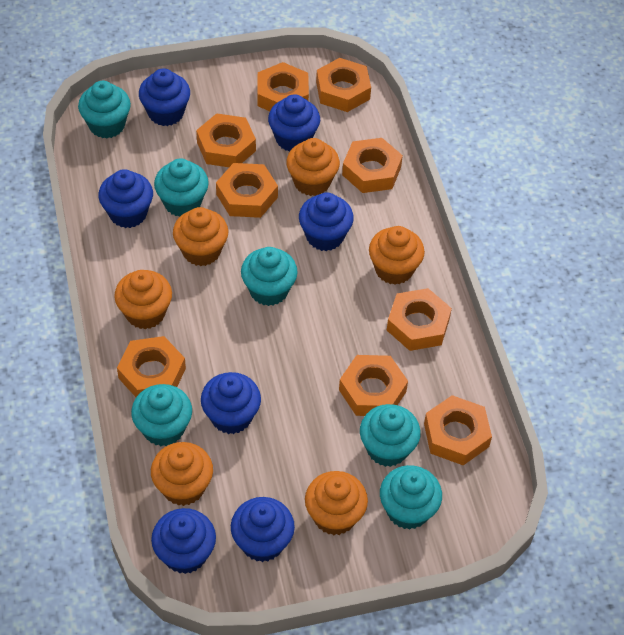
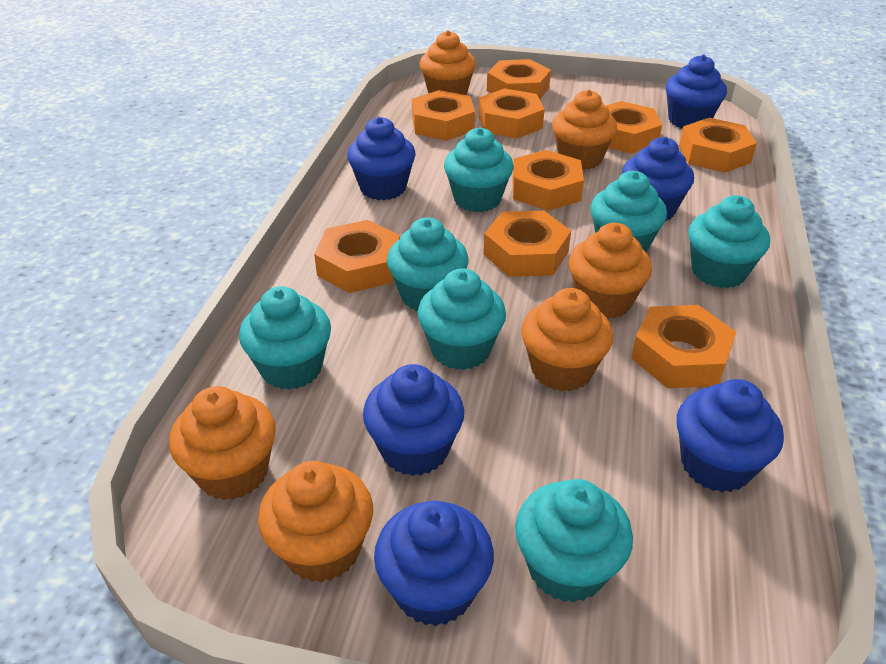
blue cupcake: 7 -> 6
turquoise cupcake: 6 -> 7

